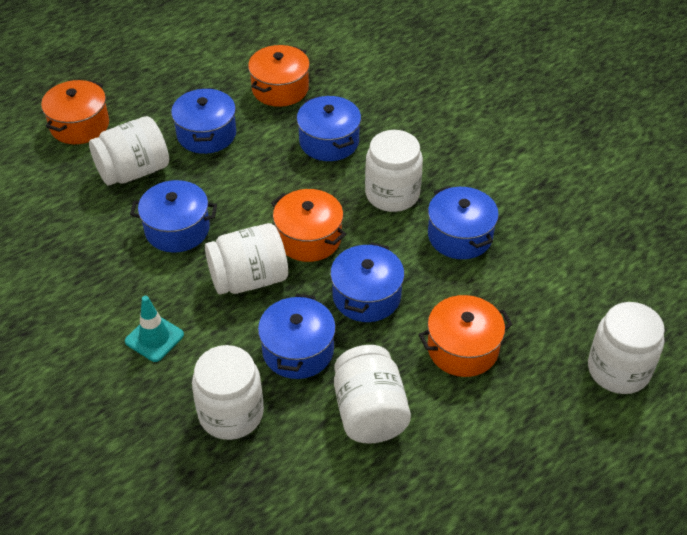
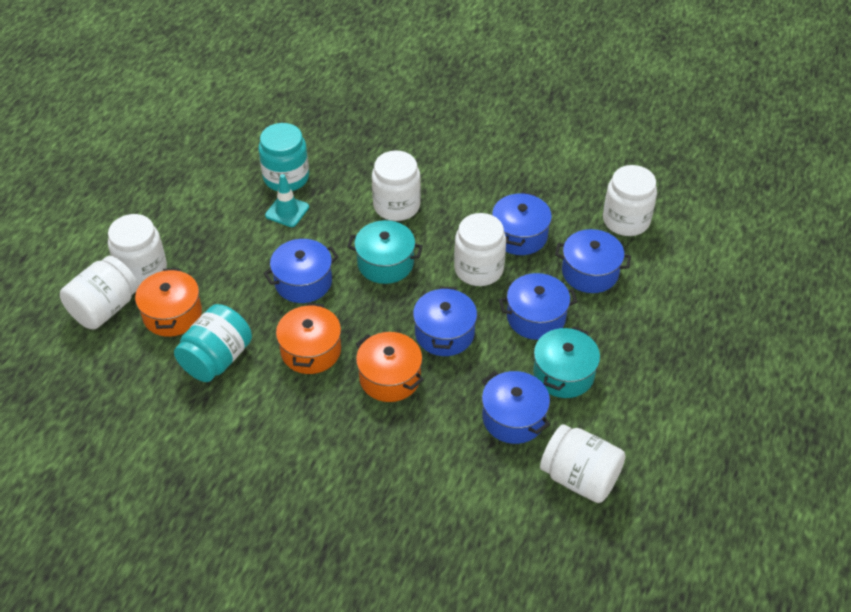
orange pot: 4 -> 3
turquoise jar: 0 -> 2
turquoise pot: 0 -> 2

